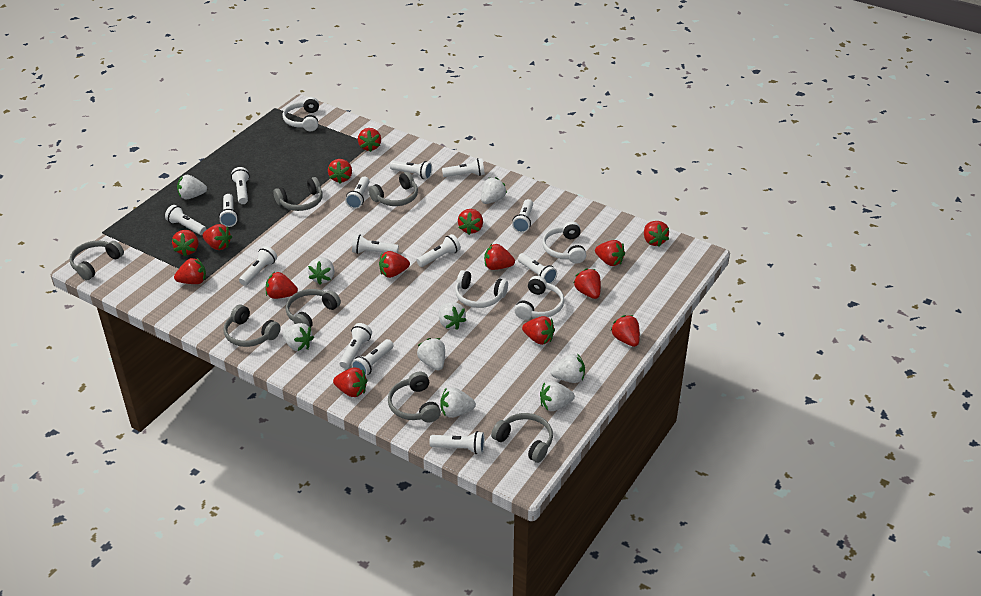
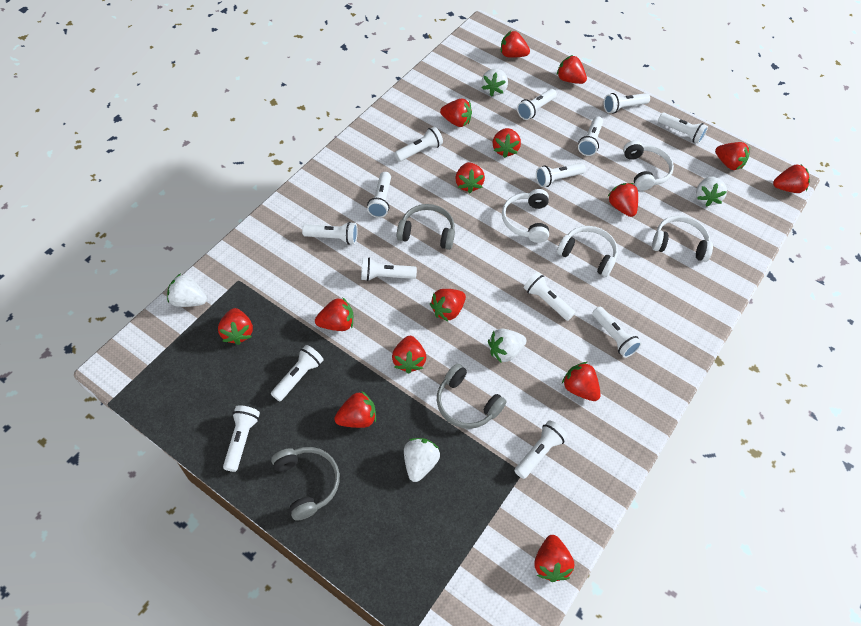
grey headphones: 7 -> 3
white strawberry: 9 -> 5

